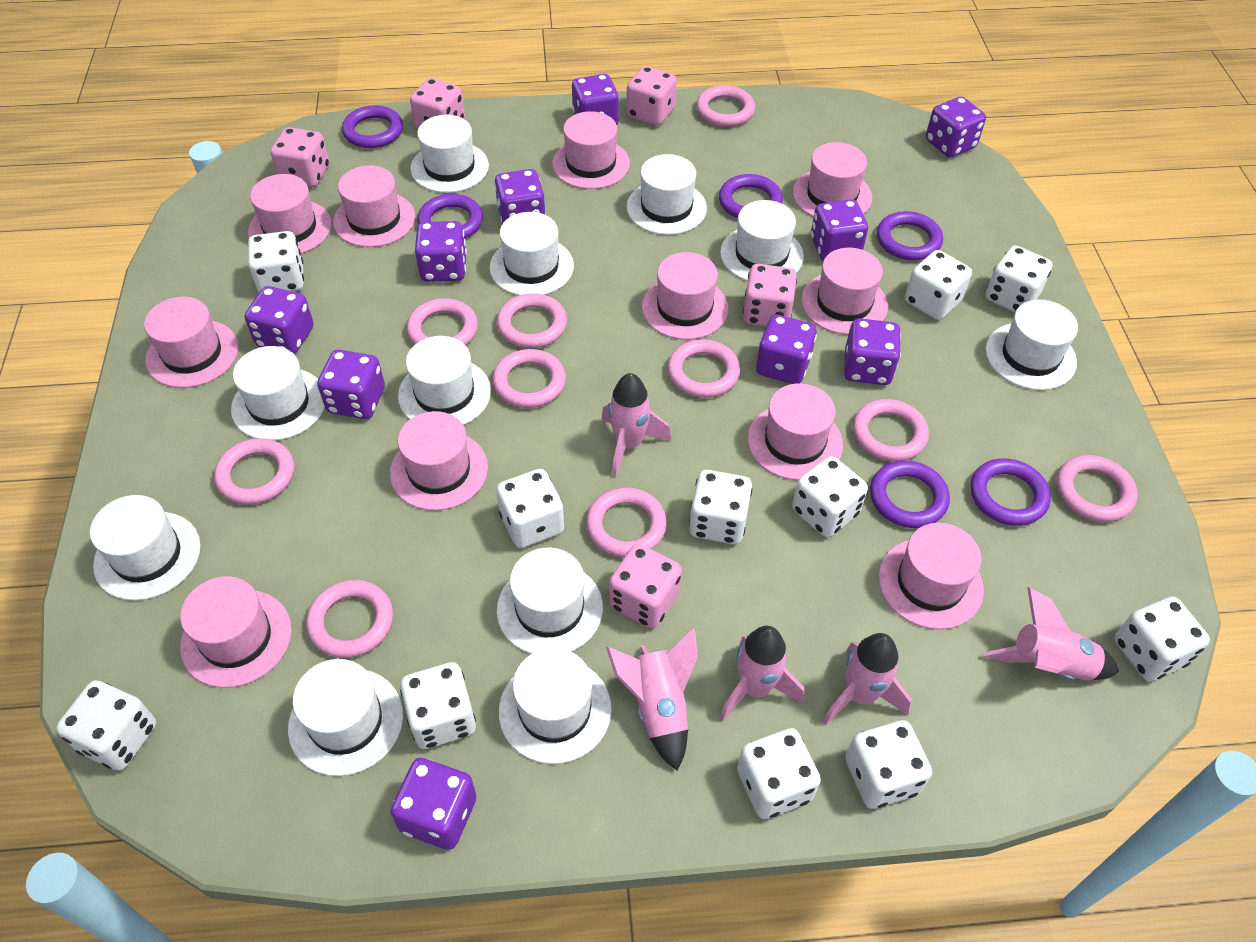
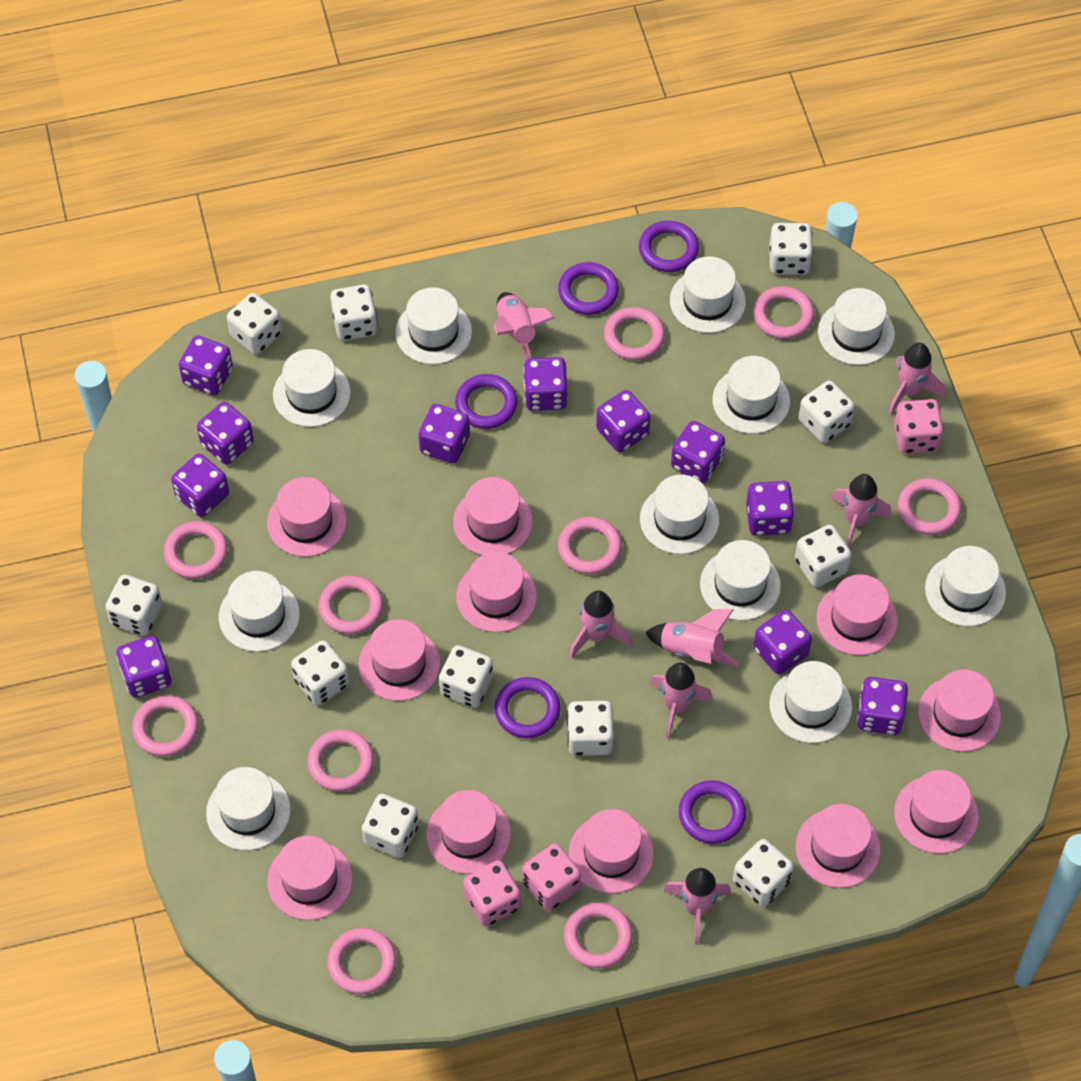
pink dice: 5 -> 3
pink rocket: 5 -> 7
purple dice: 10 -> 11
purple ring: 6 -> 5

